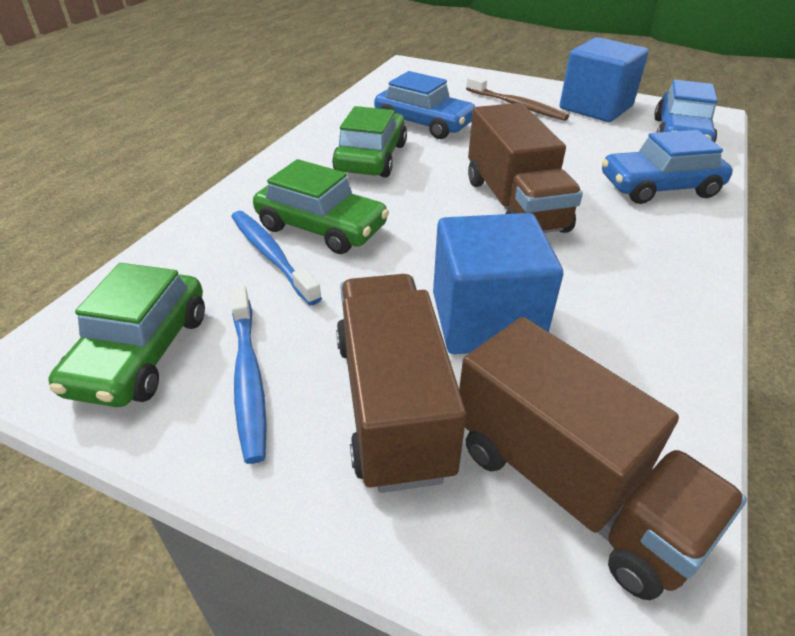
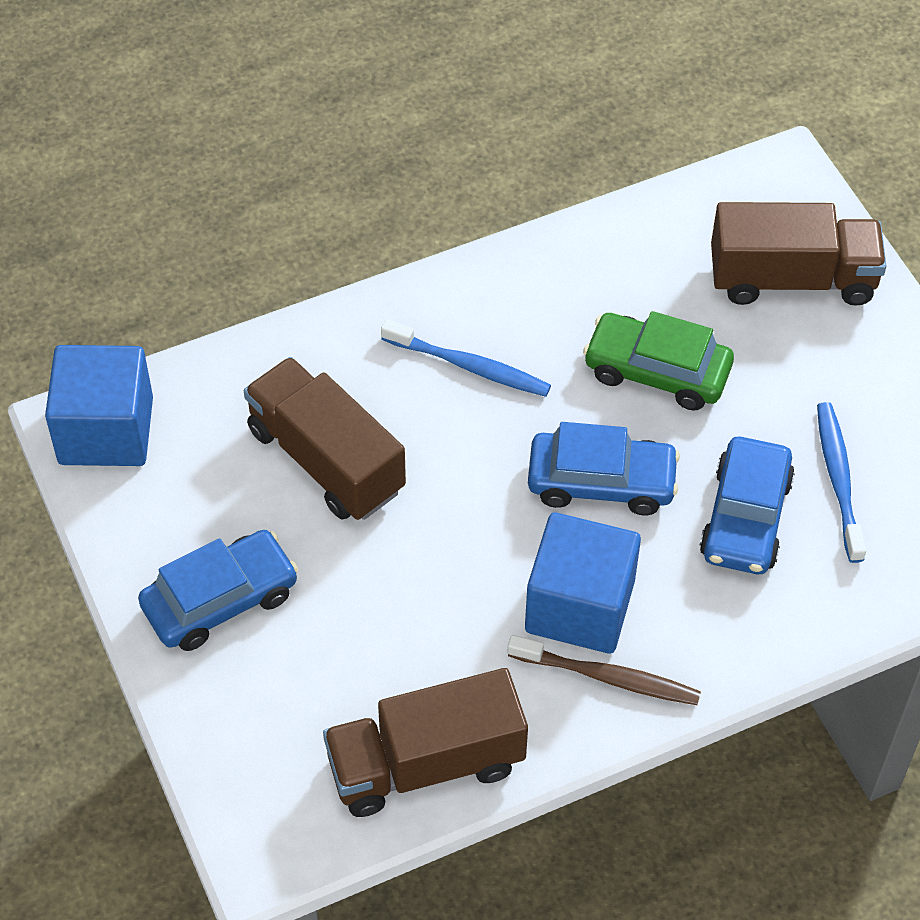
green car: 3 -> 1

